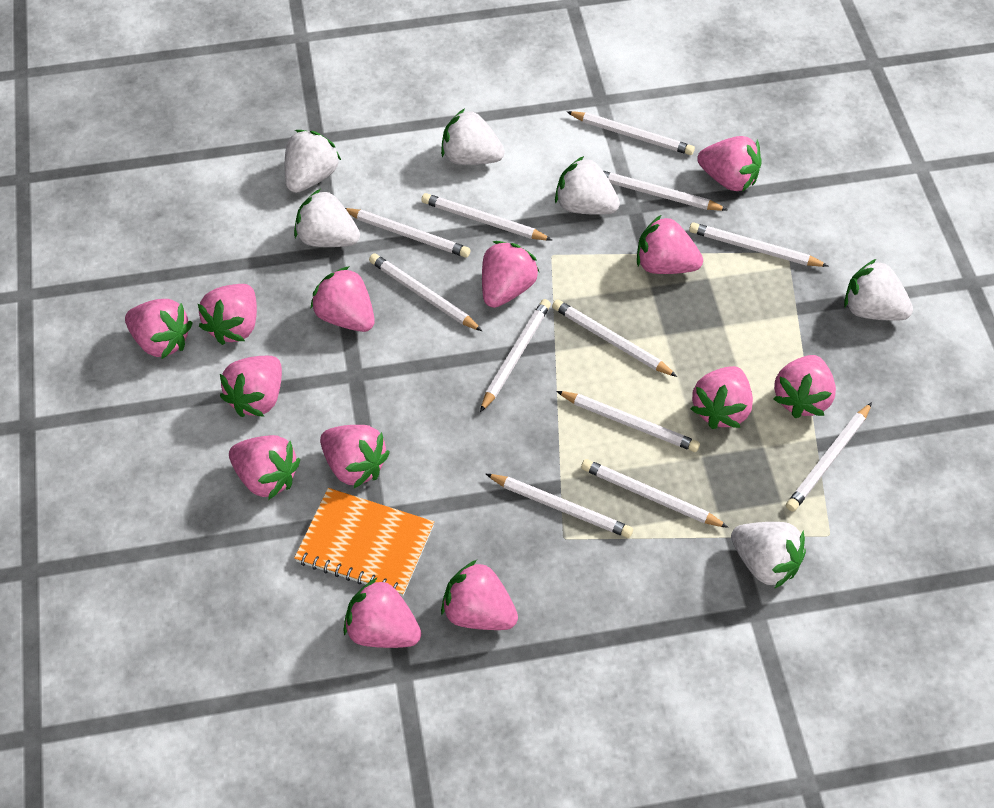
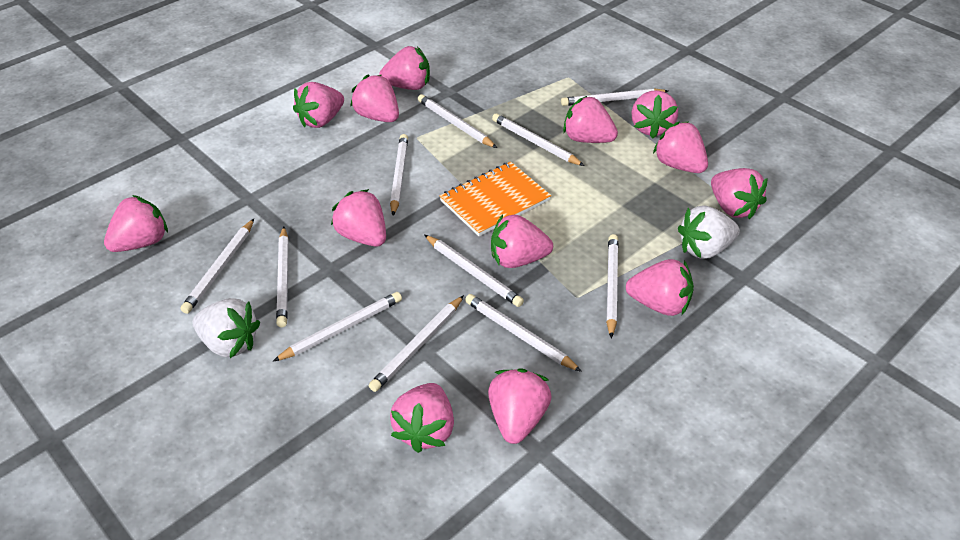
white pencil: 12 -> 11
white strawberry: 6 -> 2

